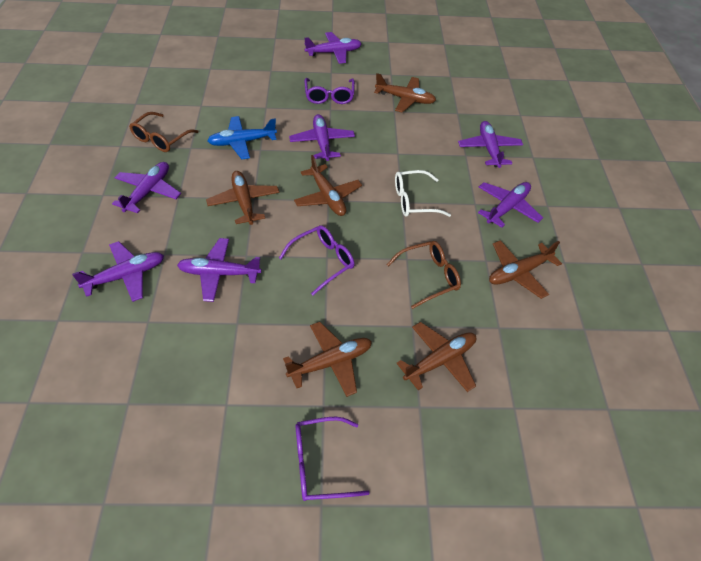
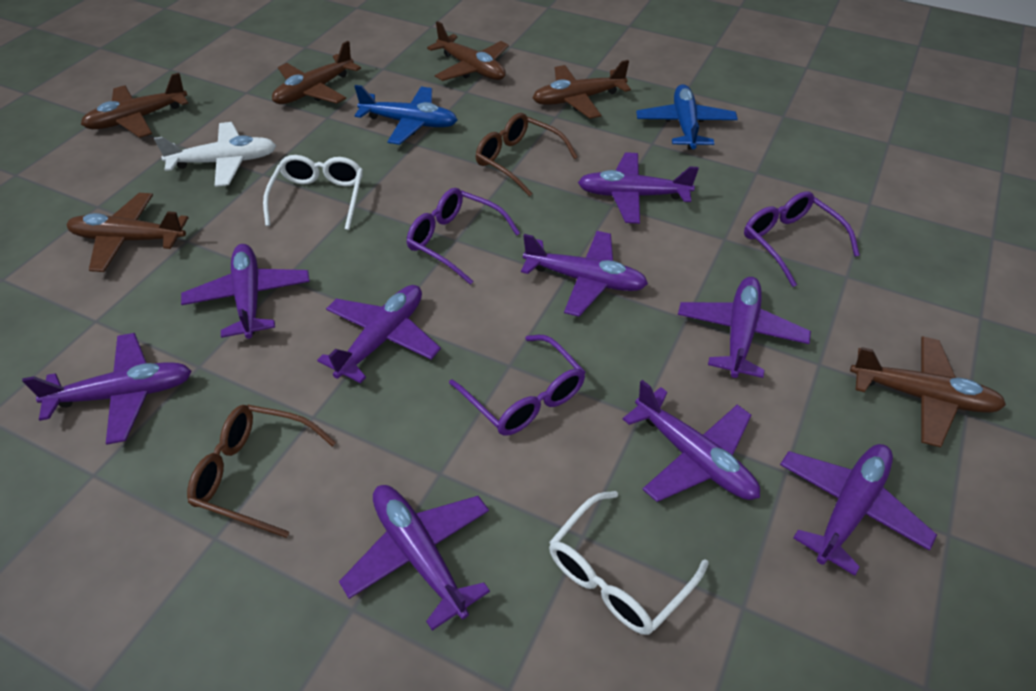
blue plane: 1 -> 2
purple plane: 7 -> 9
white glasses: 1 -> 2
white plane: 0 -> 1

